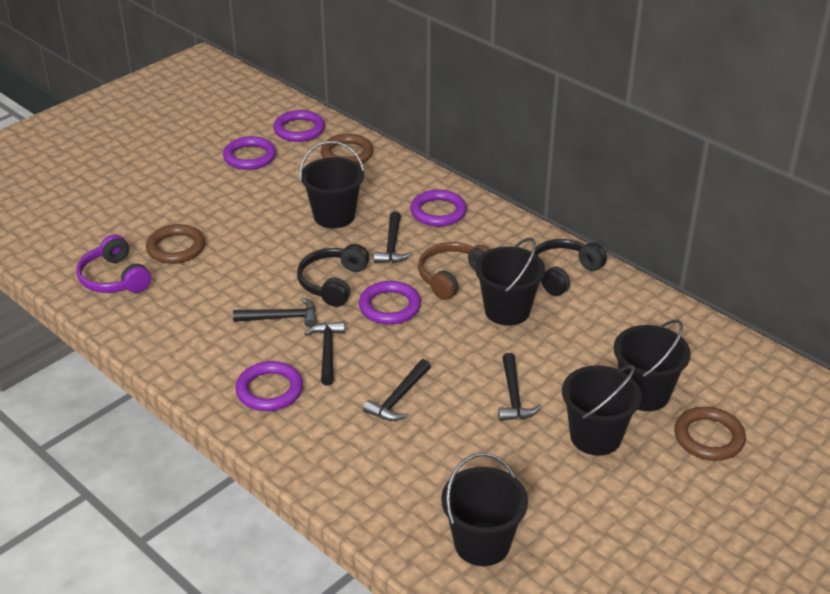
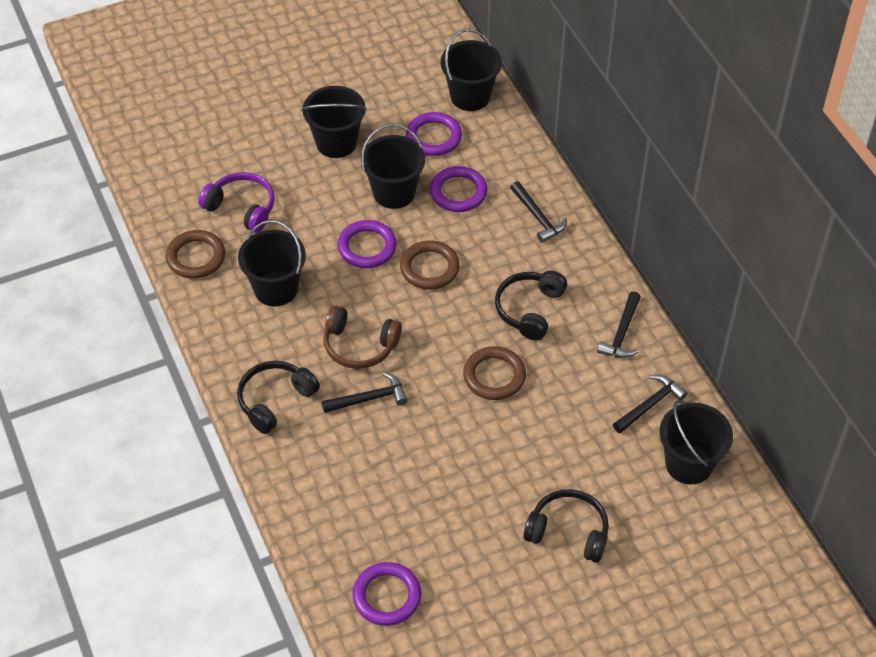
black hammer: 5 -> 4
black headphones: 2 -> 3
purple ring: 5 -> 4

